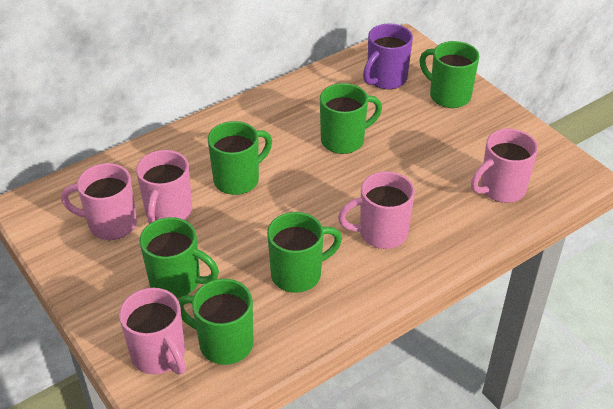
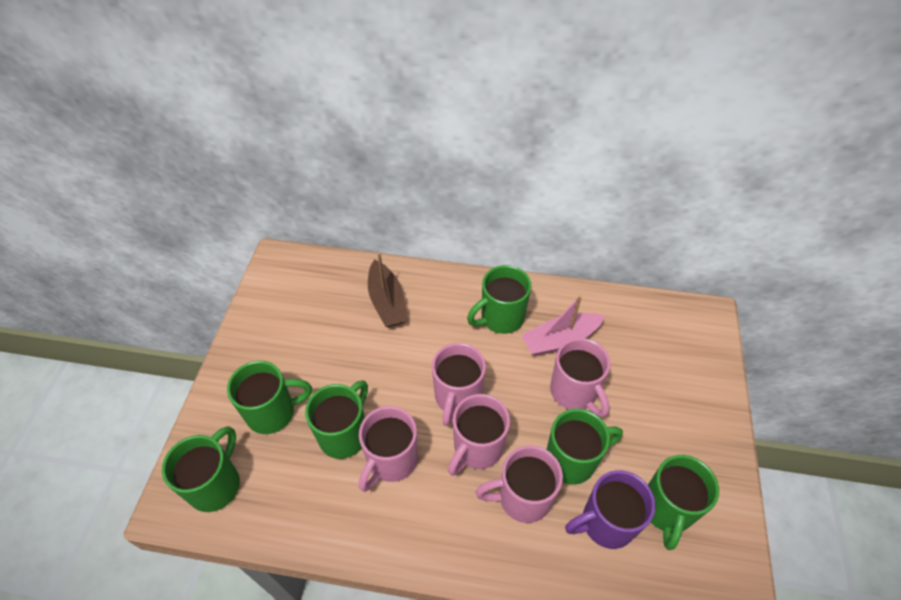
brown boat: 0 -> 1
pink boat: 0 -> 1

